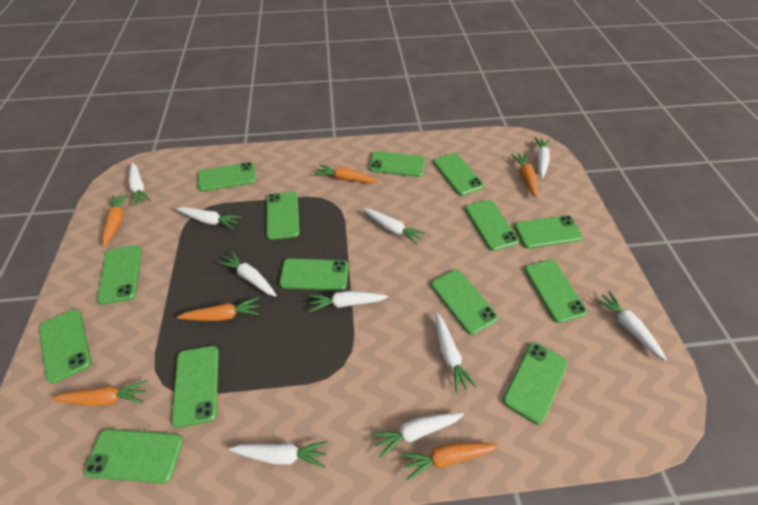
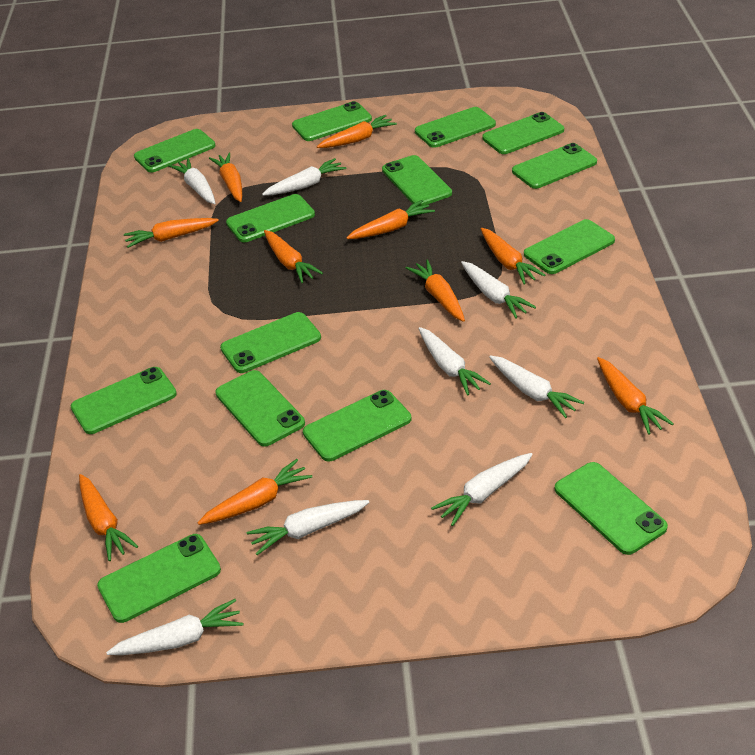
orange carrot: 6 -> 10
white carrot: 10 -> 8

